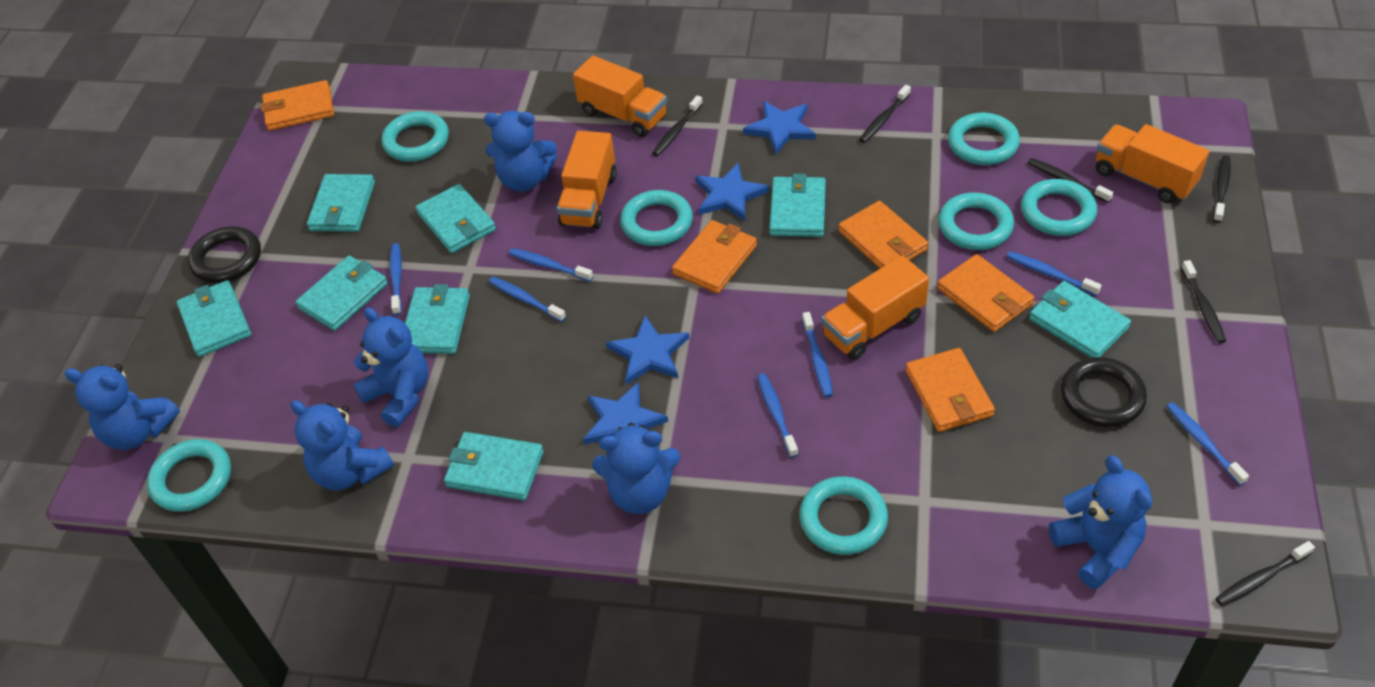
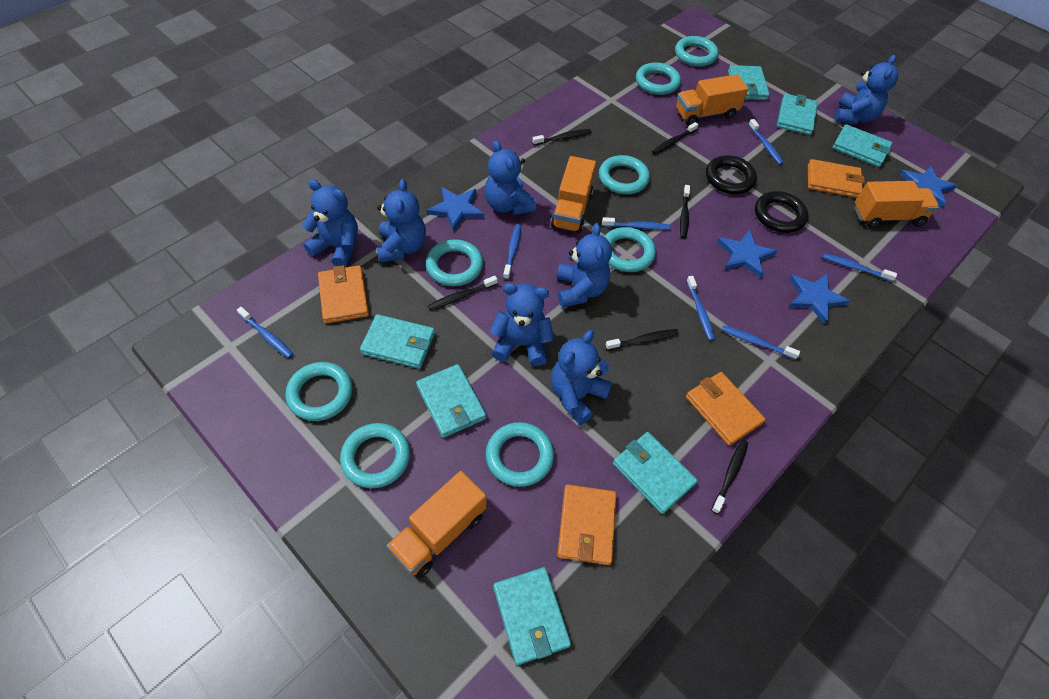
blue teddy bear: 6 -> 7
orange wallet: 5 -> 4
turquoise ring: 7 -> 8
turquoise wallet: 8 -> 7

